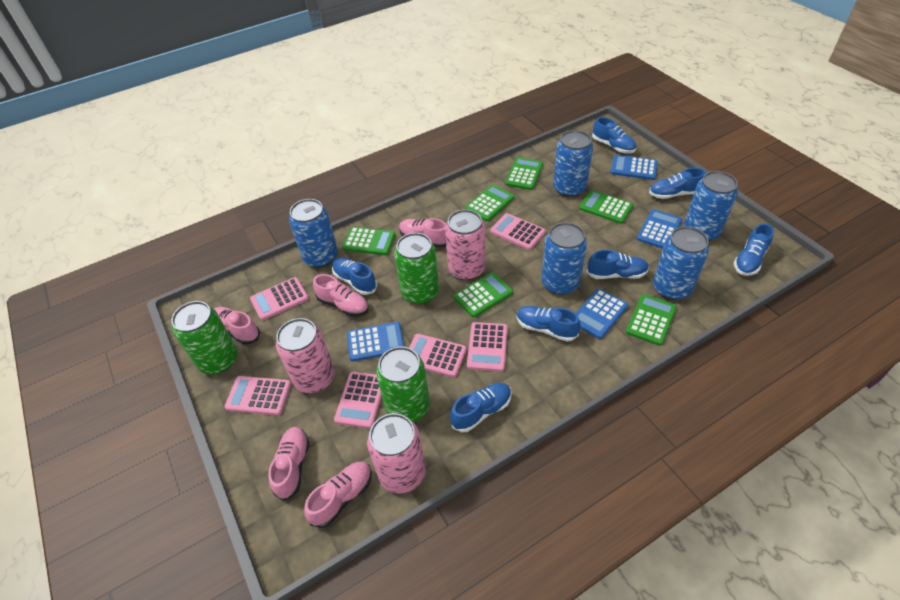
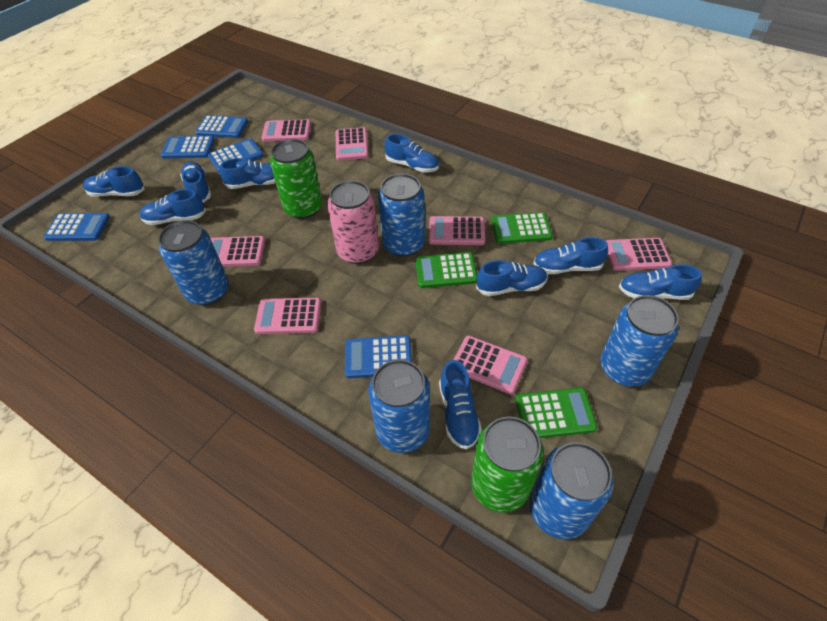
blue calculator: 4 -> 5
blue shoe: 7 -> 9
green calculator: 6 -> 3
green can: 3 -> 2
pink calculator: 6 -> 7
pink can: 3 -> 1
pink shoe: 5 -> 0

